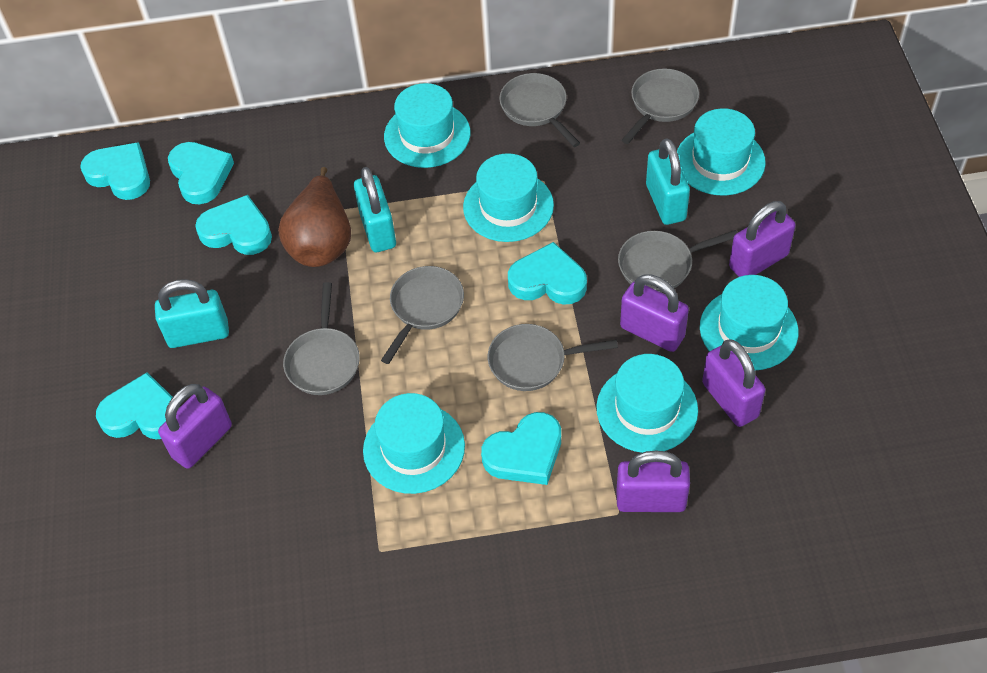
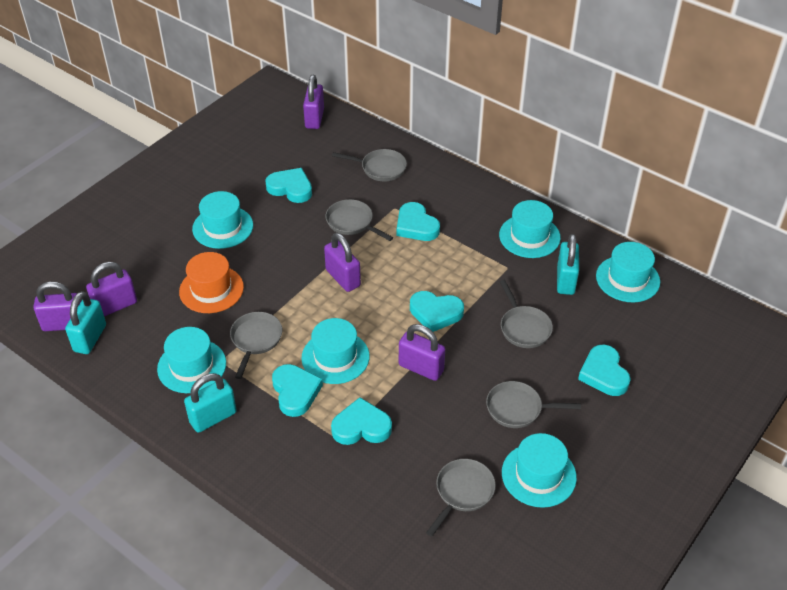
brown pear: 1 -> 0
orange hat: 0 -> 1

